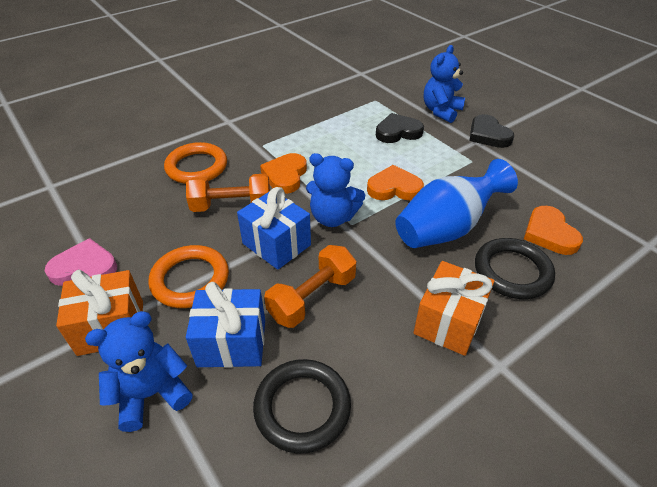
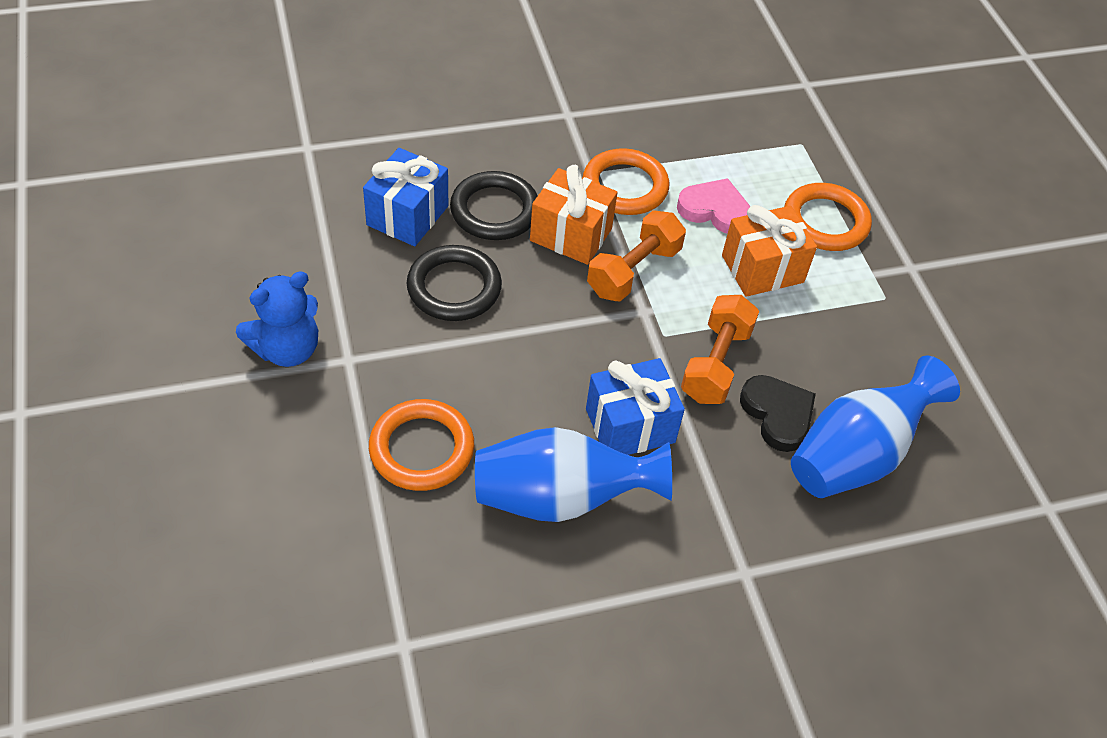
black heart: 2 -> 1
blue teddy bear: 3 -> 1
blue vase: 1 -> 2
orange heart: 3 -> 0
orange ring: 2 -> 3

